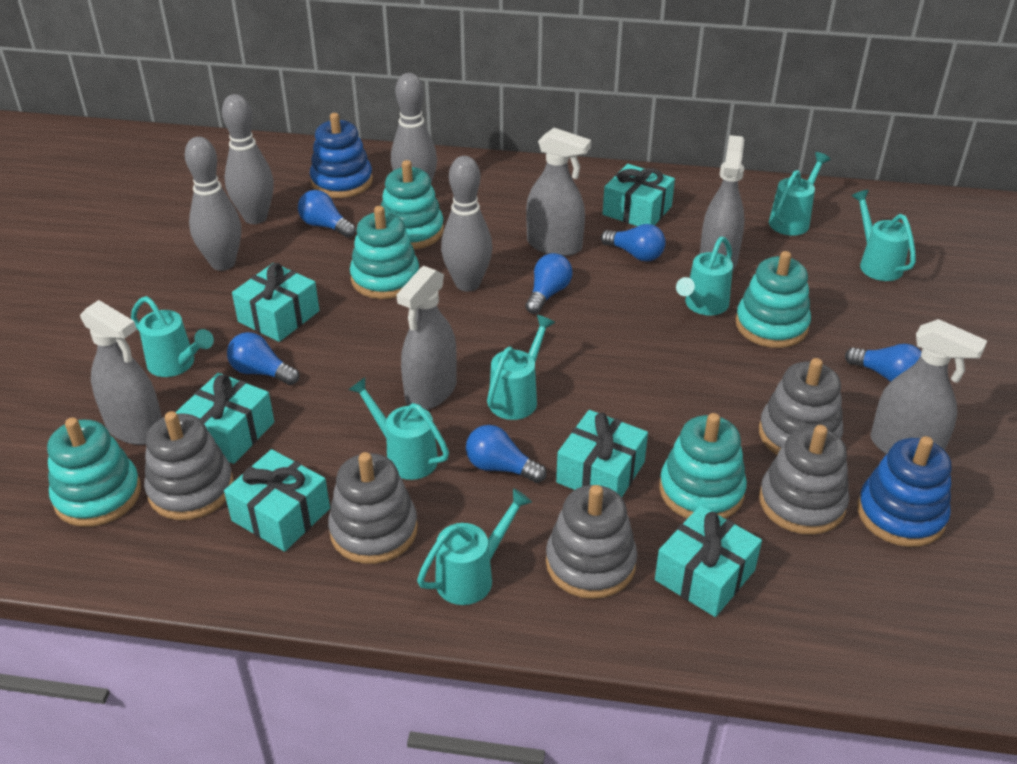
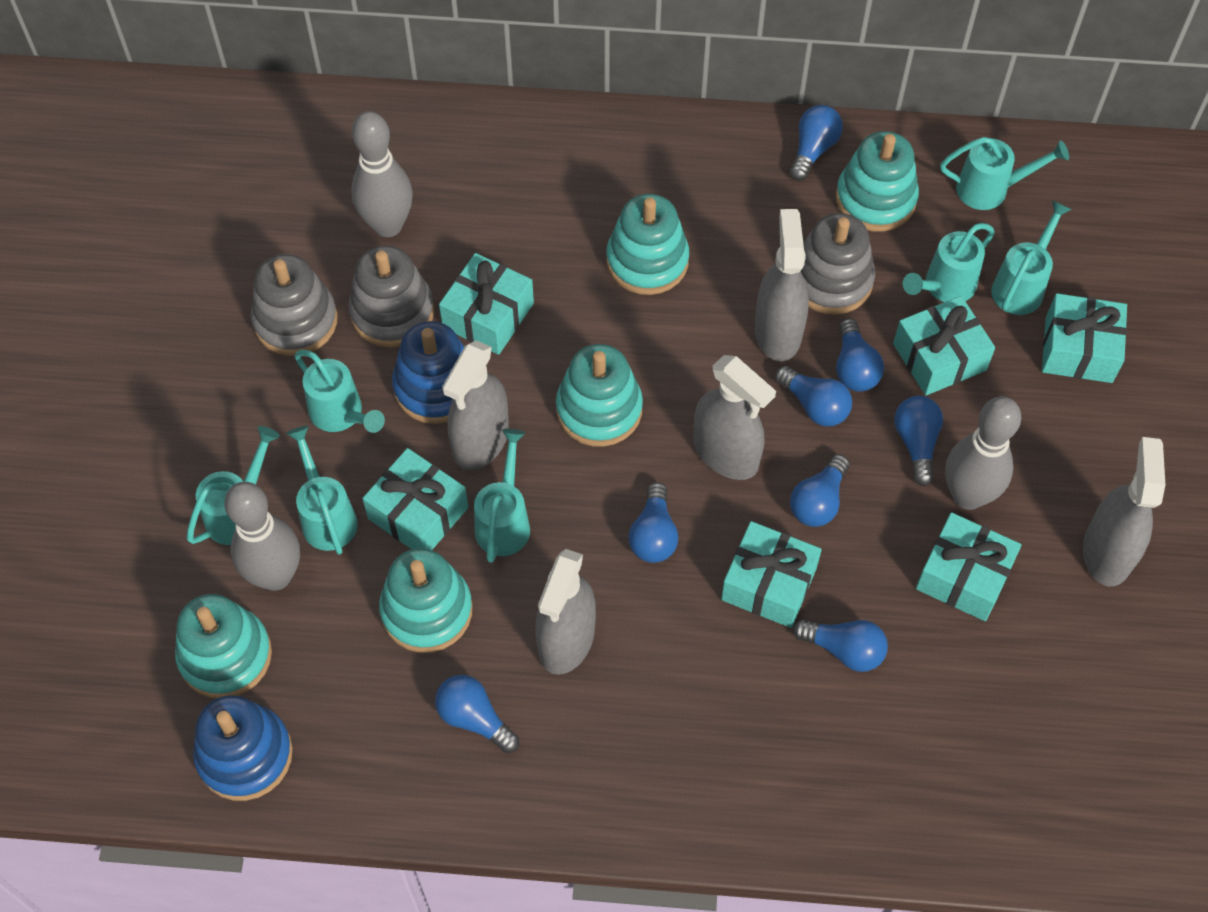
blue light bulb: 6 -> 8
grey bowling pin: 4 -> 3
grey stacking toy: 5 -> 3

